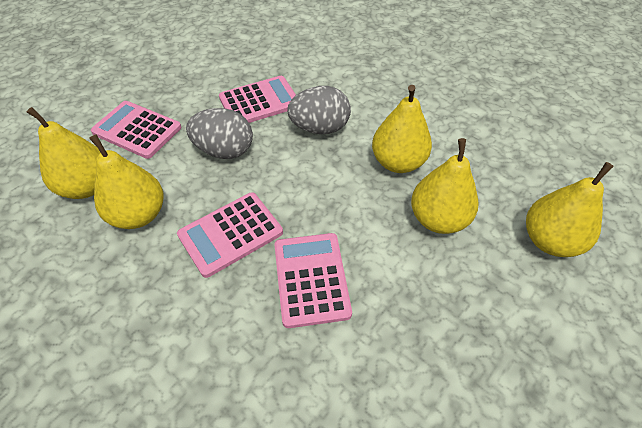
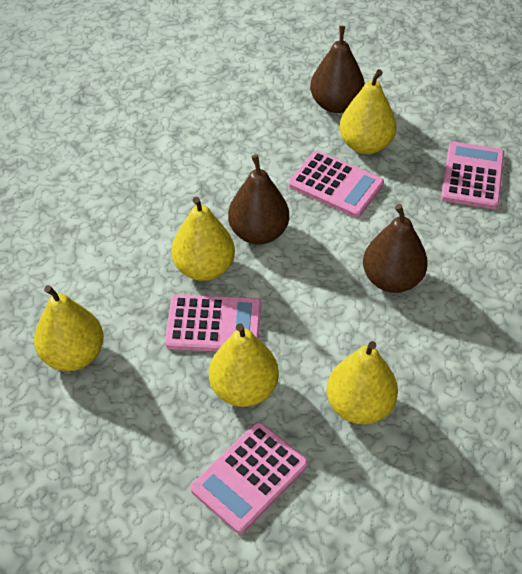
brown pear: 0 -> 3
grey egg: 2 -> 0

